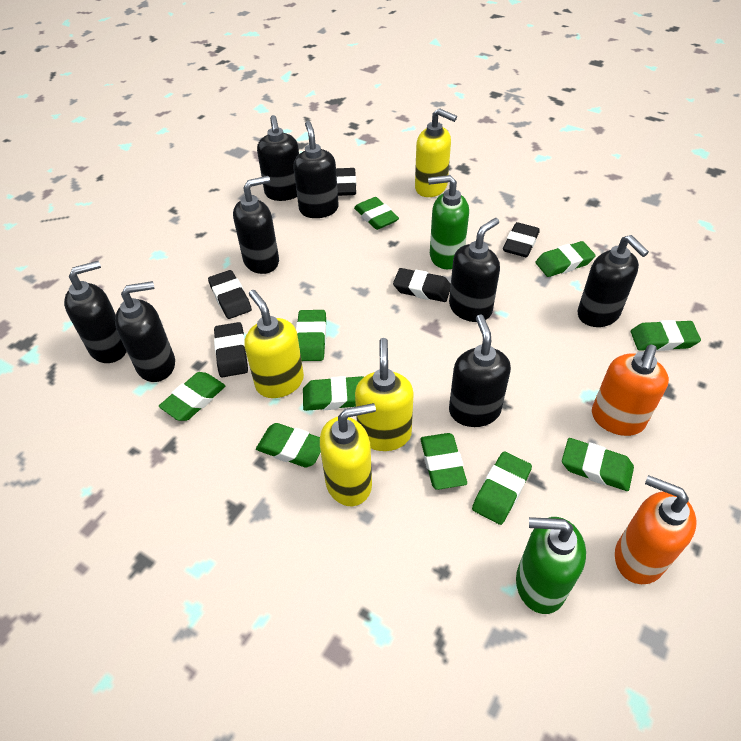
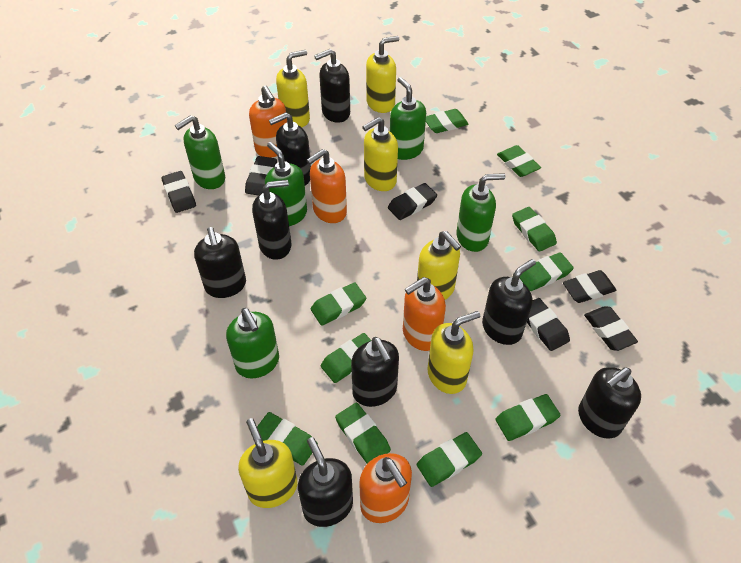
black eraser: 5 -> 6
green soap dispenser: 2 -> 5
orange soap dispenser: 2 -> 4
yellow soap dispenser: 4 -> 6

